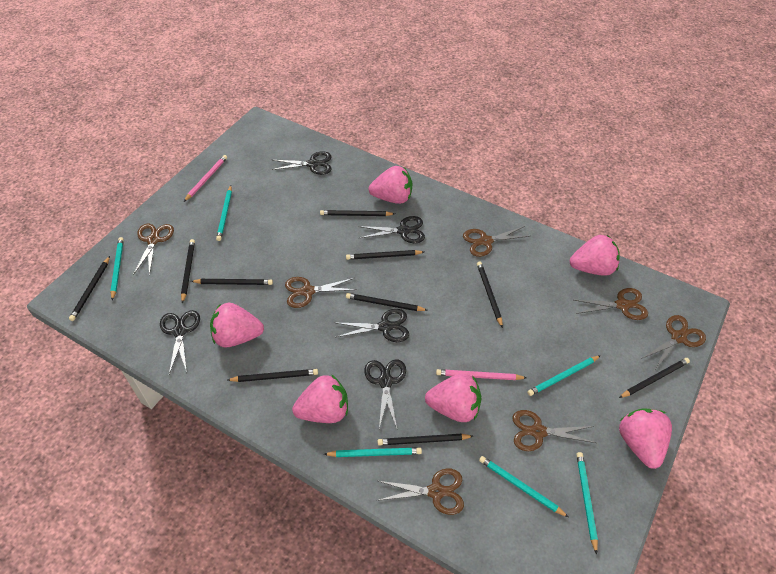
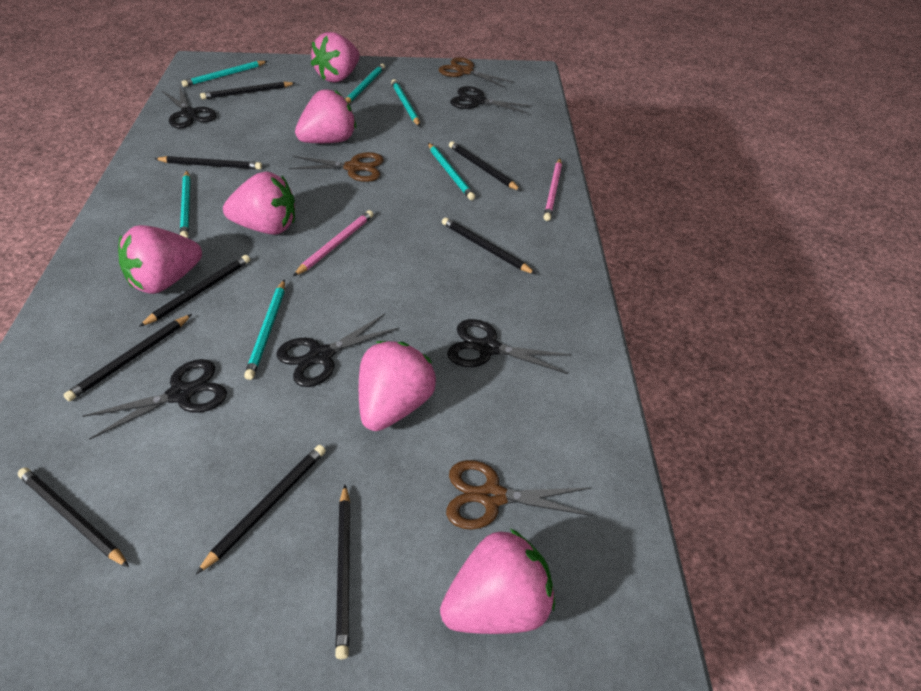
black pencil: 10 -> 9
brown scissors: 7 -> 3

